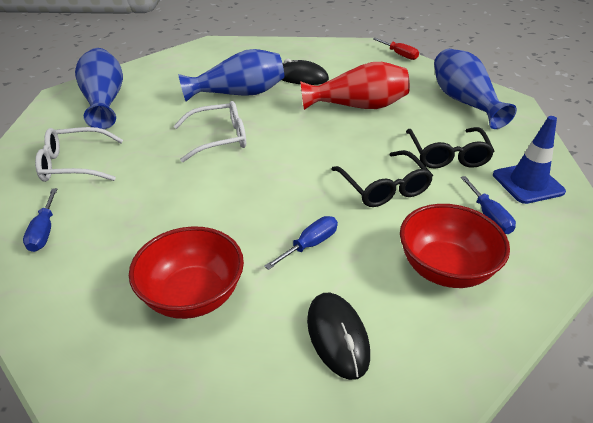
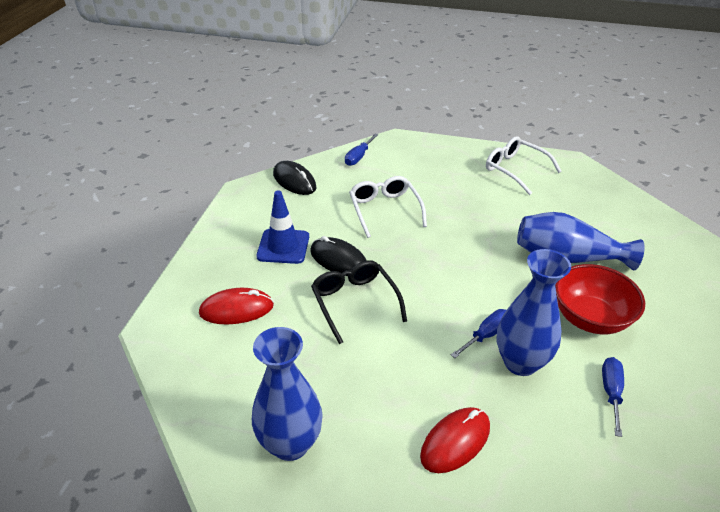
black glasses: 2 -> 1
red bowl: 2 -> 1
red mouse: 0 -> 2
red screwdriver: 1 -> 0
red vase: 1 -> 0

